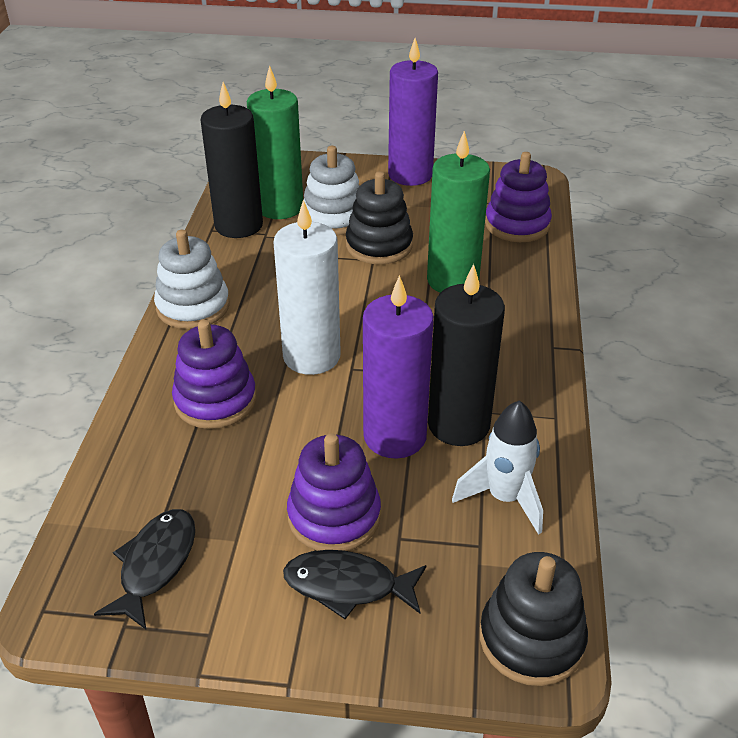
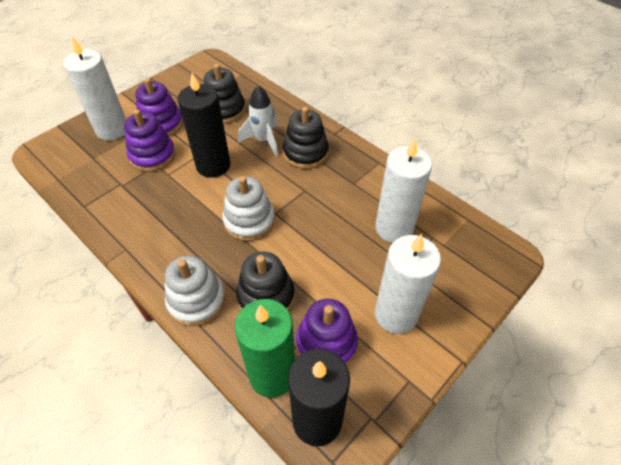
black fish: 2 -> 0
black stacking toy: 2 -> 3
green candle: 2 -> 1
purple candle: 2 -> 0
white candle: 1 -> 3

